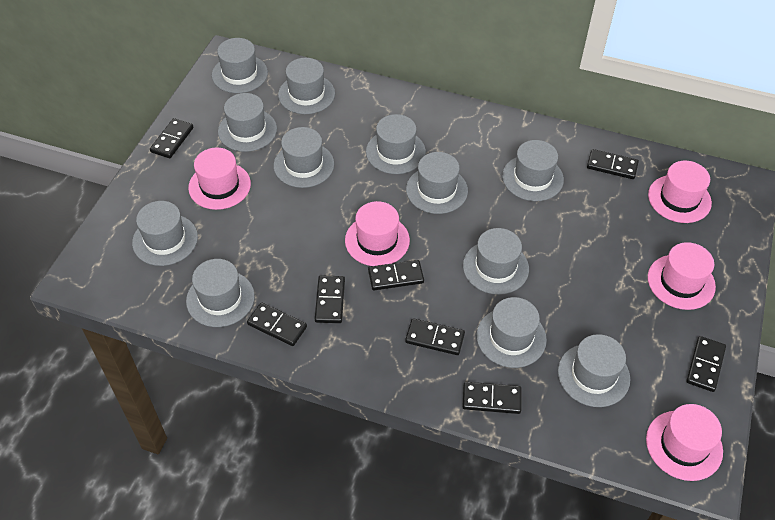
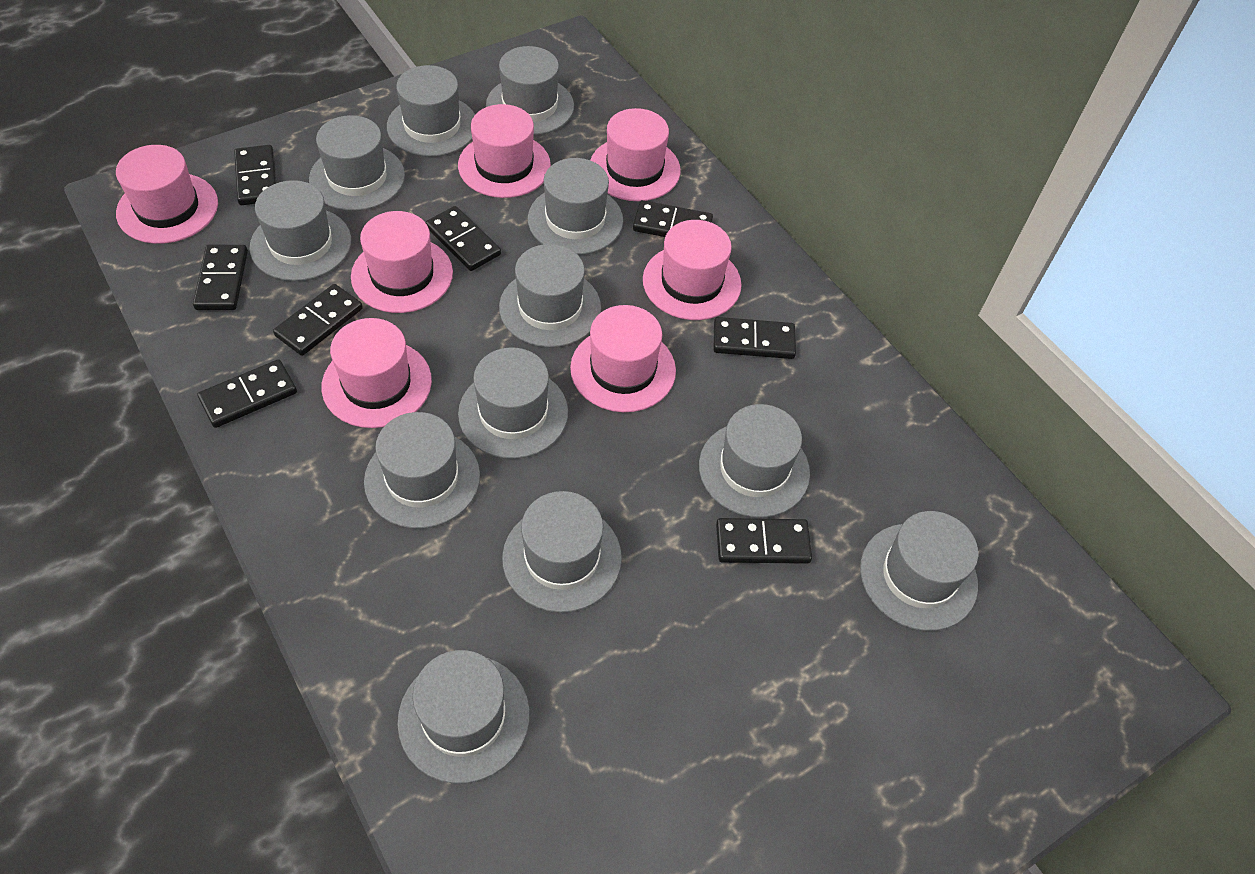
pink hat: 5 -> 7

